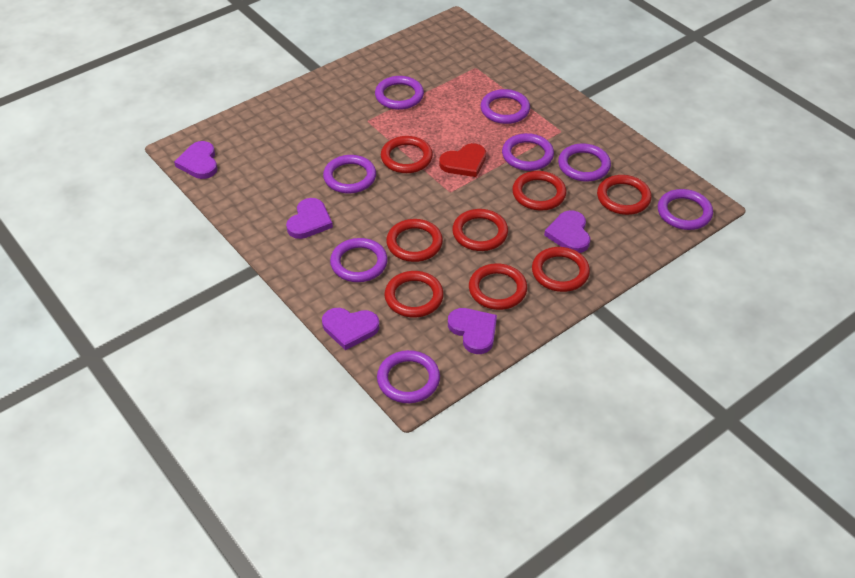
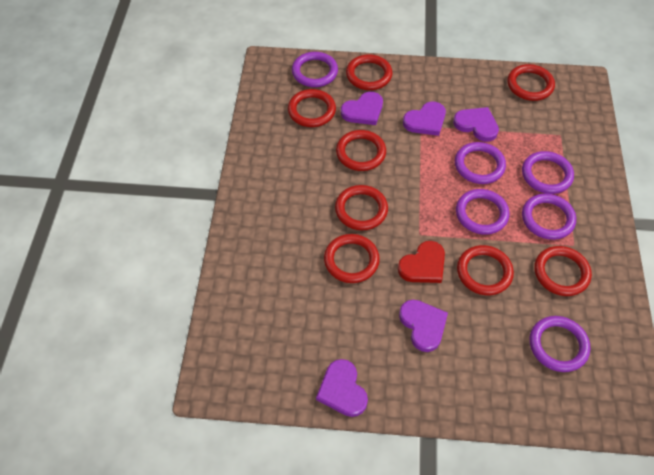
purple ring: 8 -> 6

